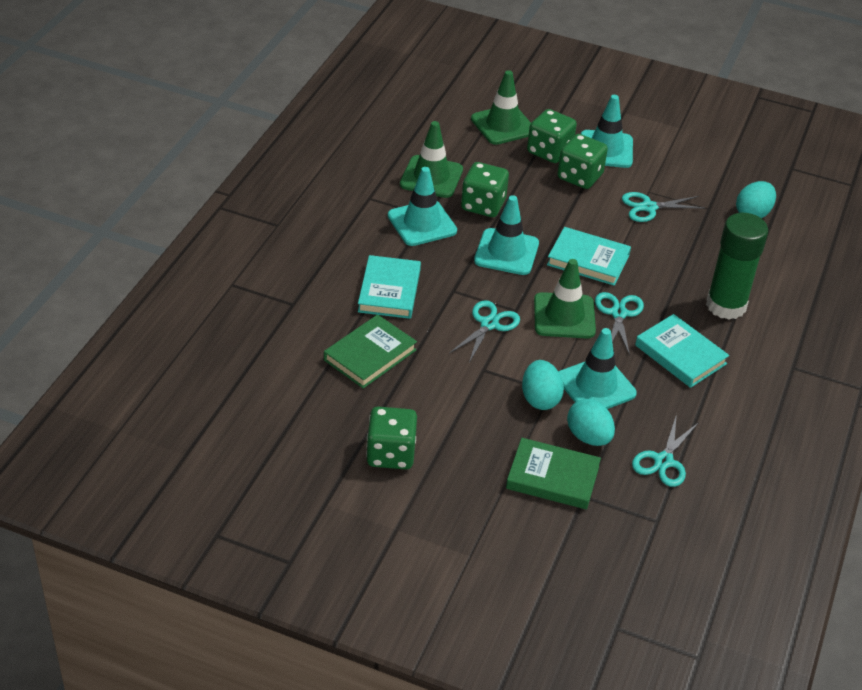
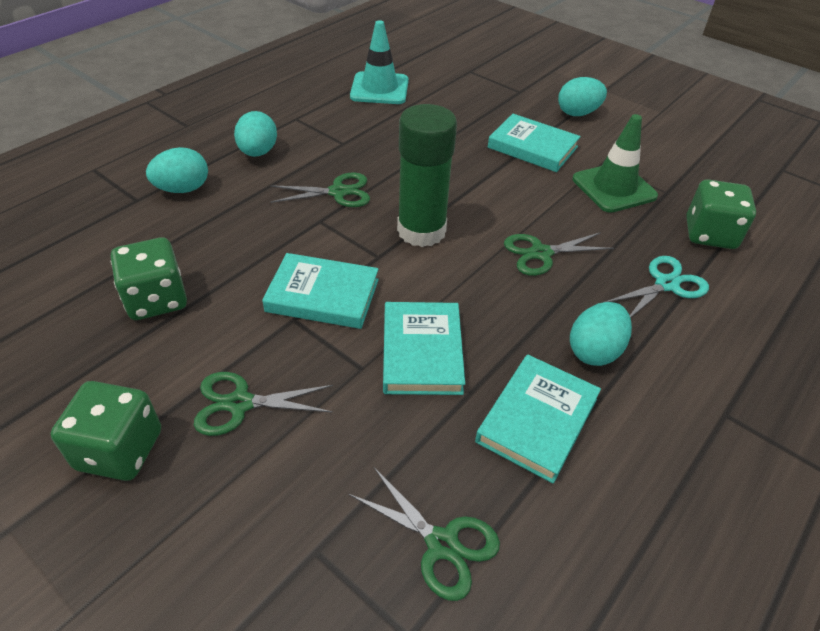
green book: 2 -> 0
green dice: 4 -> 3
green scissors: 0 -> 4
green traffic cone: 3 -> 1
turquoise book: 3 -> 4
turquoise egg: 3 -> 4
turquoise scissors: 4 -> 1
turquoise traffic cone: 4 -> 1

